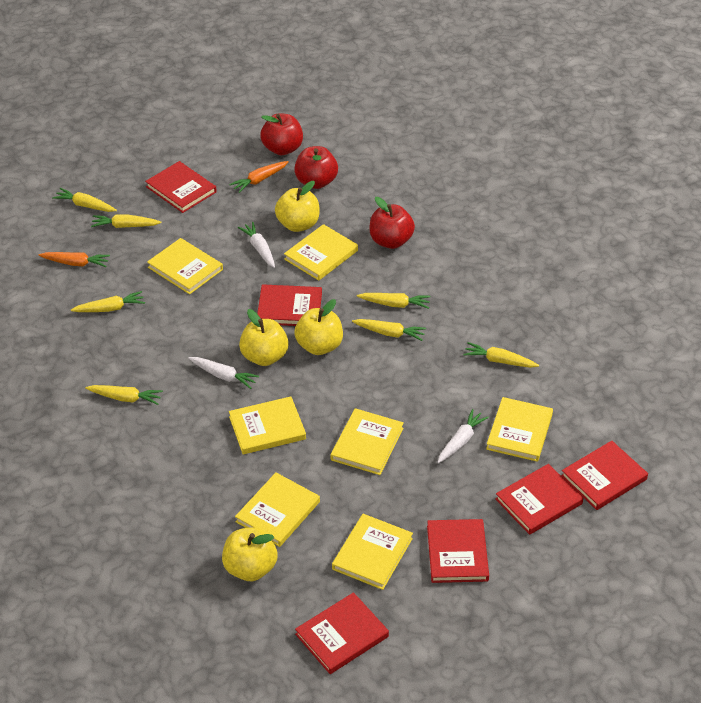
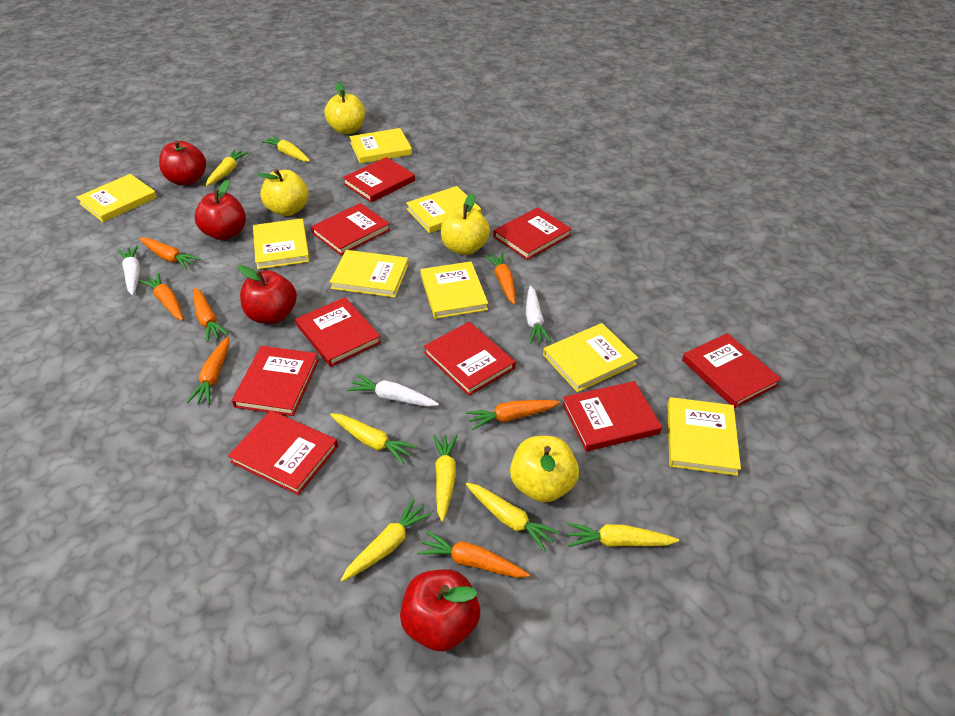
orange carrot: 2 -> 7
red apple: 3 -> 4
red book: 6 -> 9
yellow book: 7 -> 8

